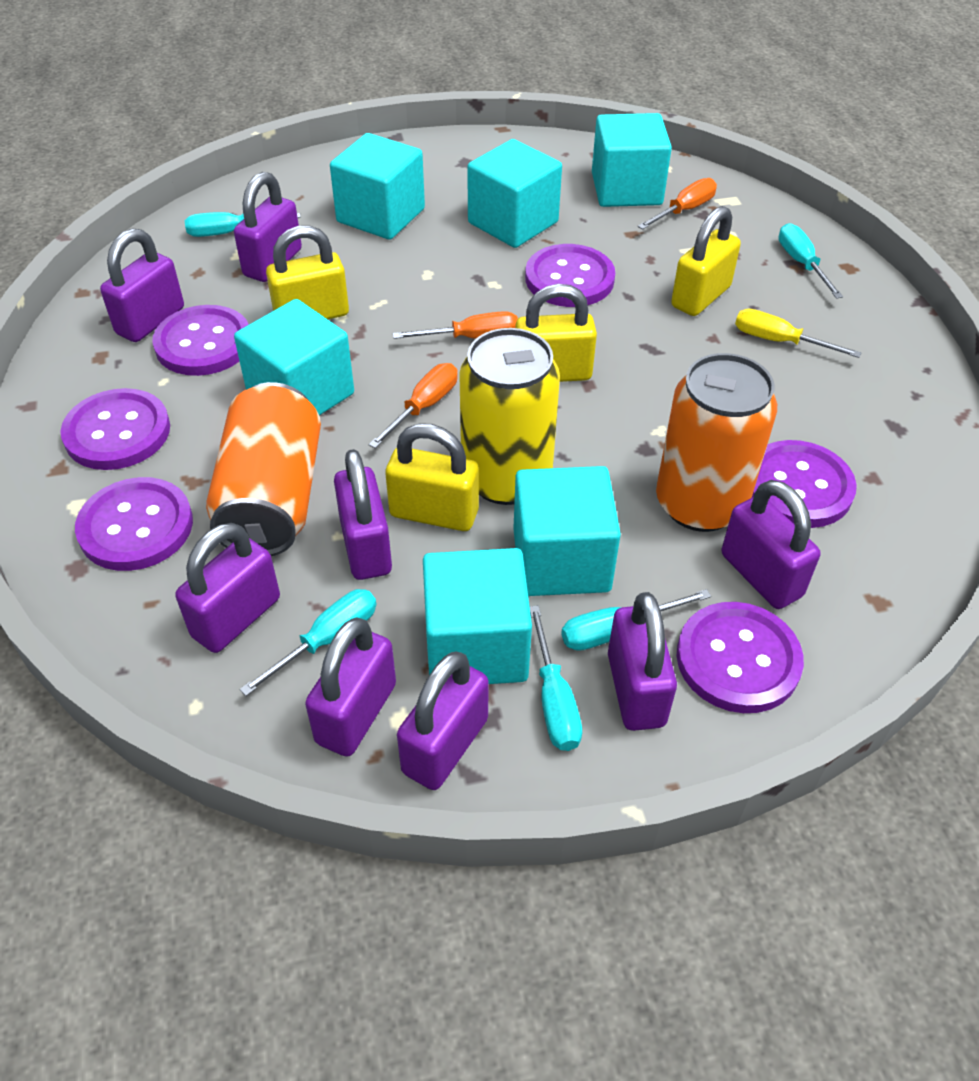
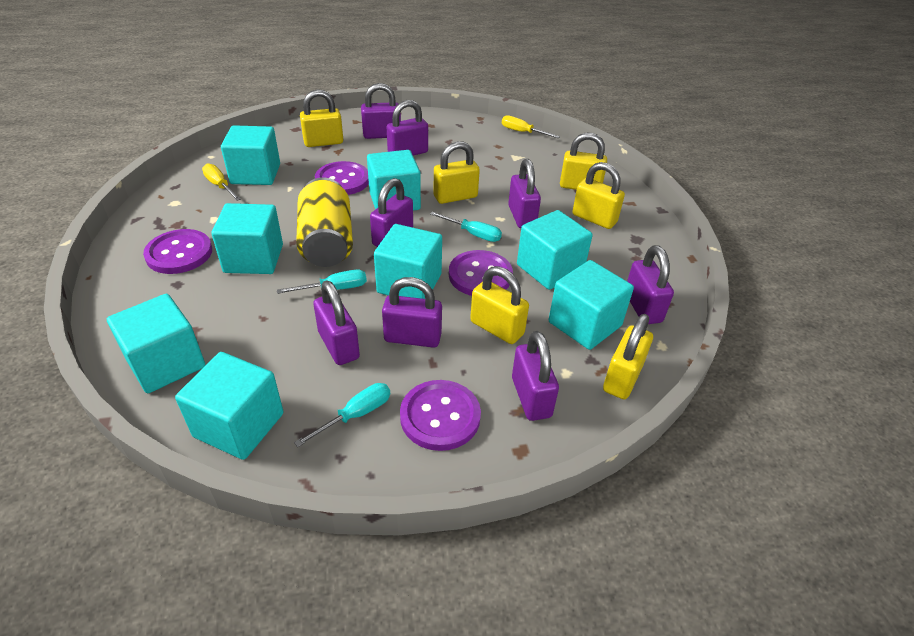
orange can: 2 -> 0
orange screwdriver: 3 -> 0
purple button: 6 -> 4
turquoise cube: 6 -> 8
turquoise screwdriver: 5 -> 3
yellow padlock: 4 -> 6
yellow screwdriver: 1 -> 2

